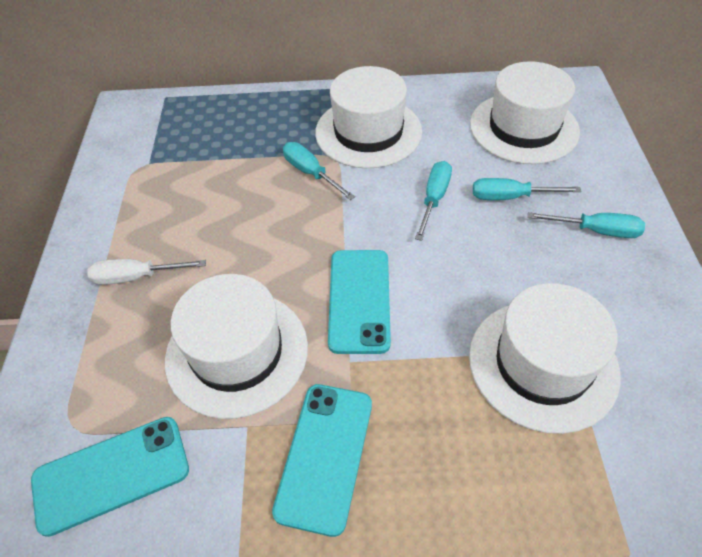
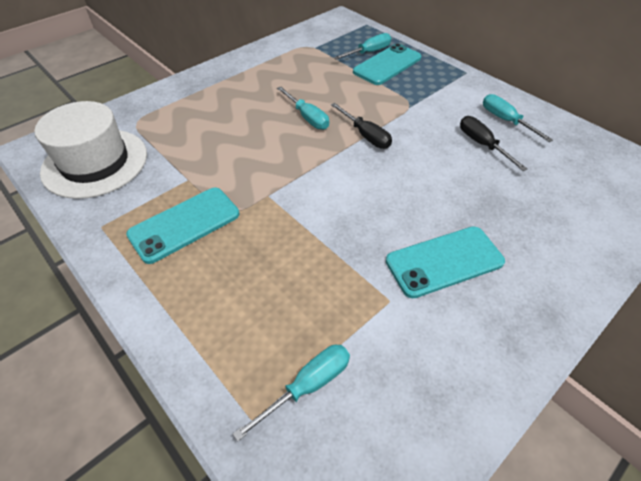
black screwdriver: 0 -> 2
white hat: 4 -> 1
white screwdriver: 1 -> 0

